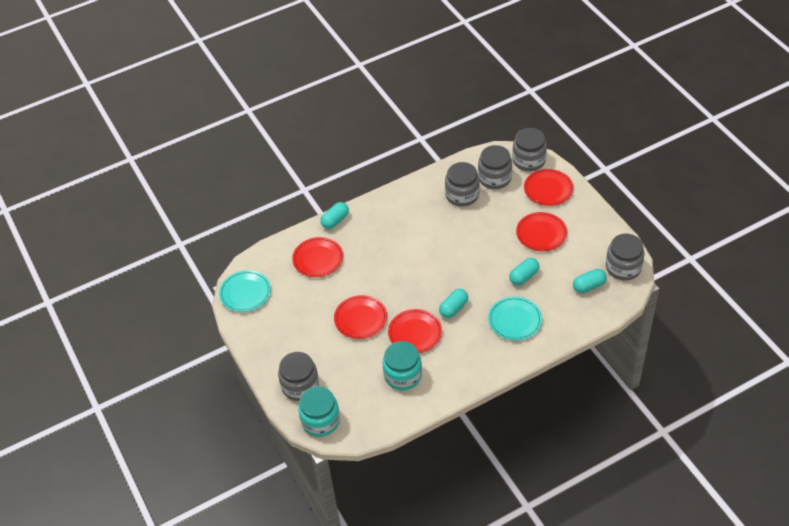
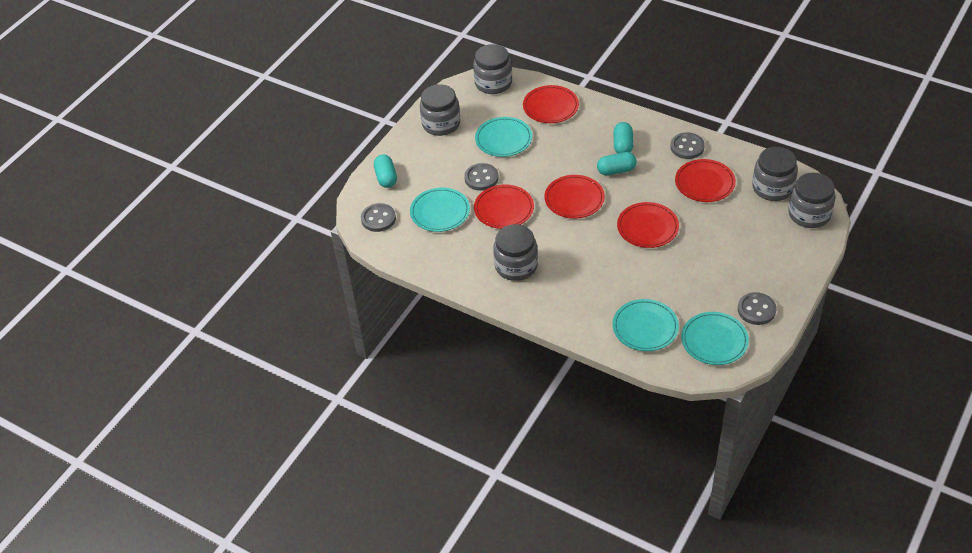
grey button: 0 -> 4
turquoise capsule: 4 -> 3
turquoise jar: 2 -> 0
turquoise plate: 2 -> 4

